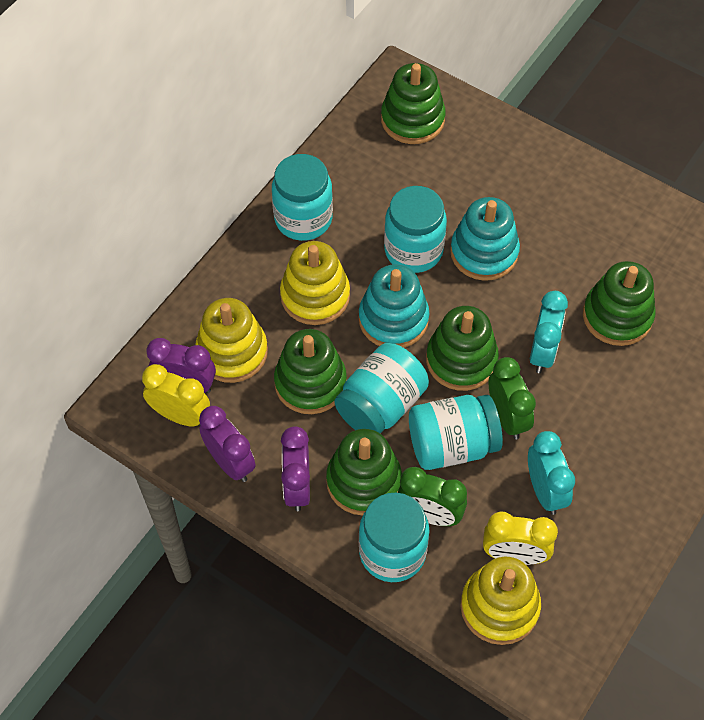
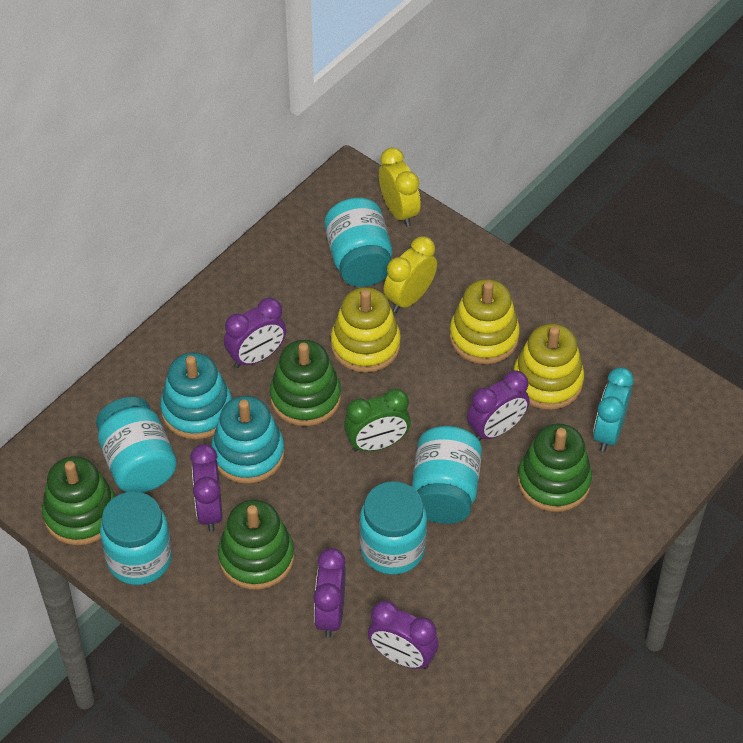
green clock: 2 -> 1
green stacking toy: 5 -> 4
purple clock: 3 -> 5
turquoise clock: 2 -> 1

